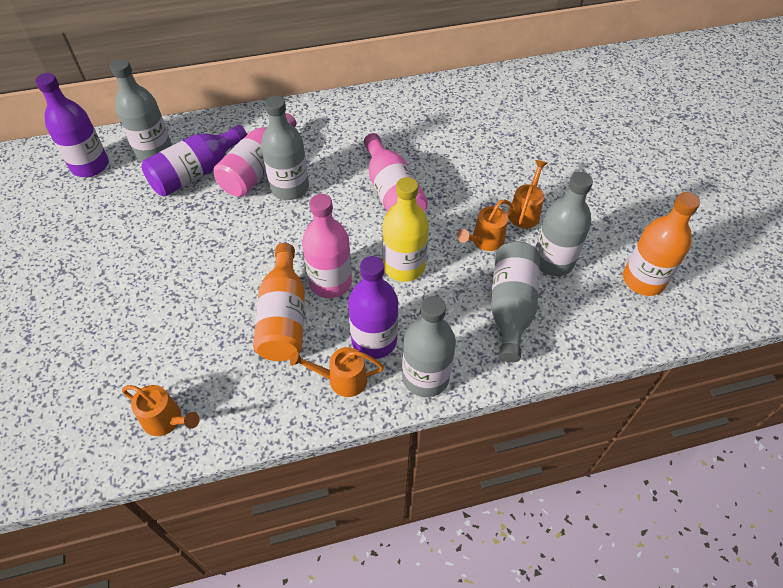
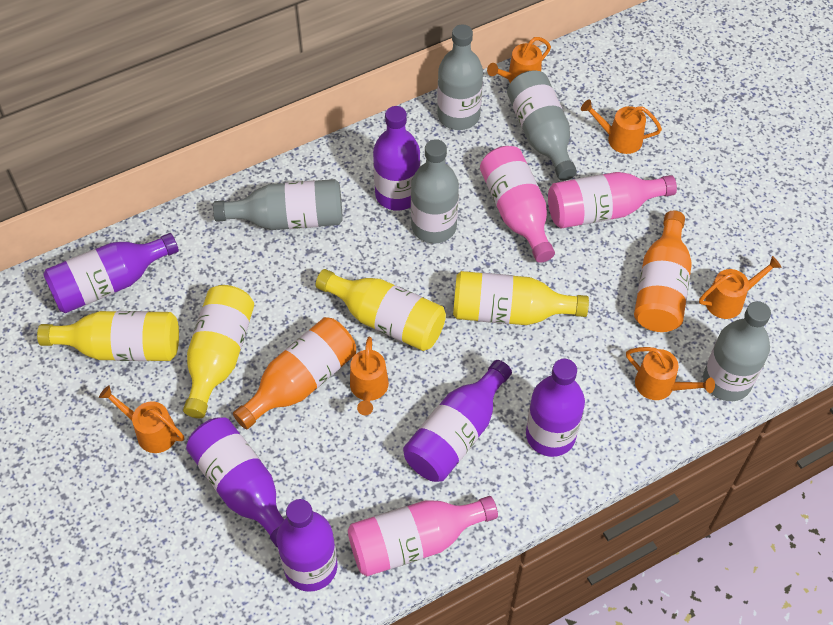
orange watering can: 4 -> 6
purple bottle: 3 -> 6
yellow bottle: 1 -> 4

